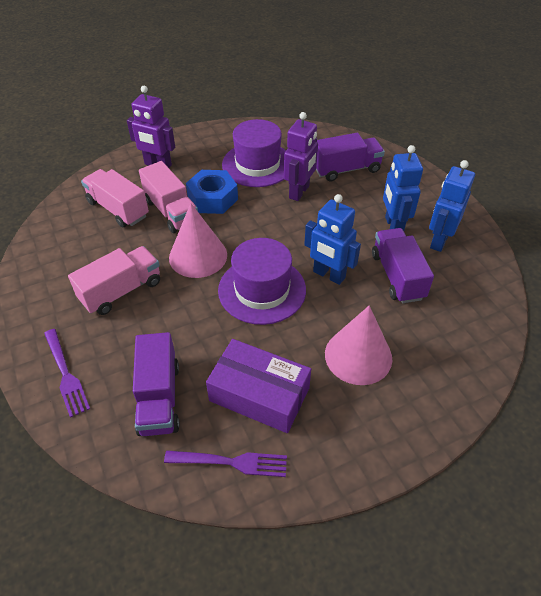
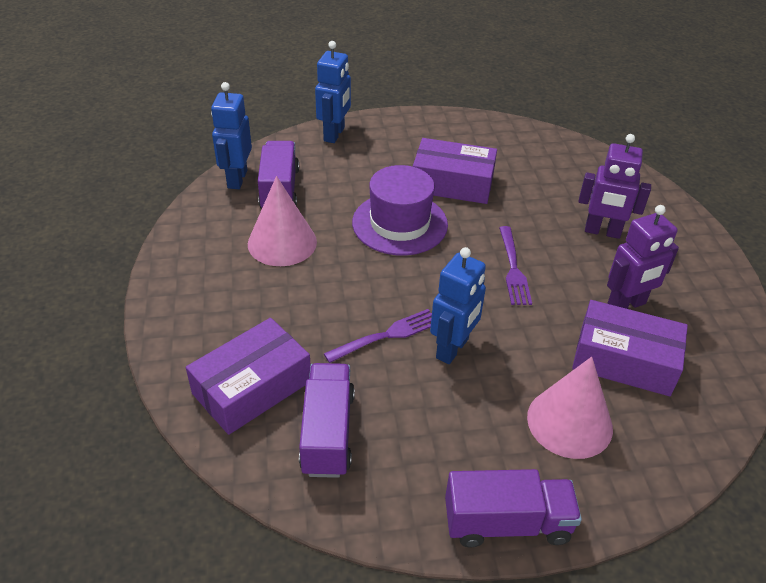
blue nut: 1 -> 0
pink truck: 3 -> 0
purple box: 1 -> 3
purple hat: 2 -> 1

